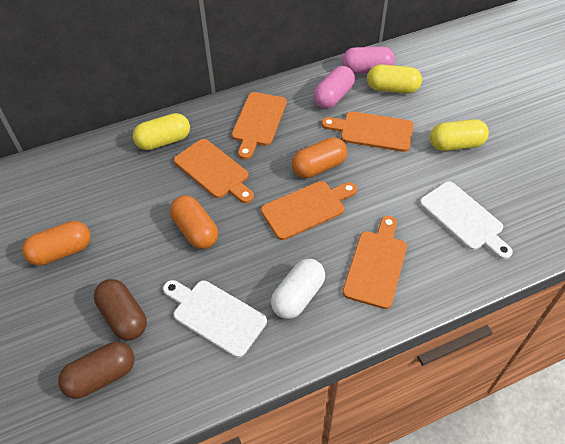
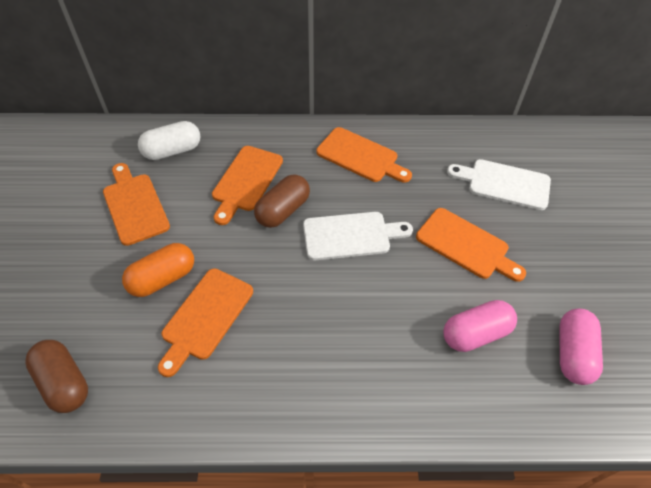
orange capsule: 3 -> 1
yellow capsule: 3 -> 0

